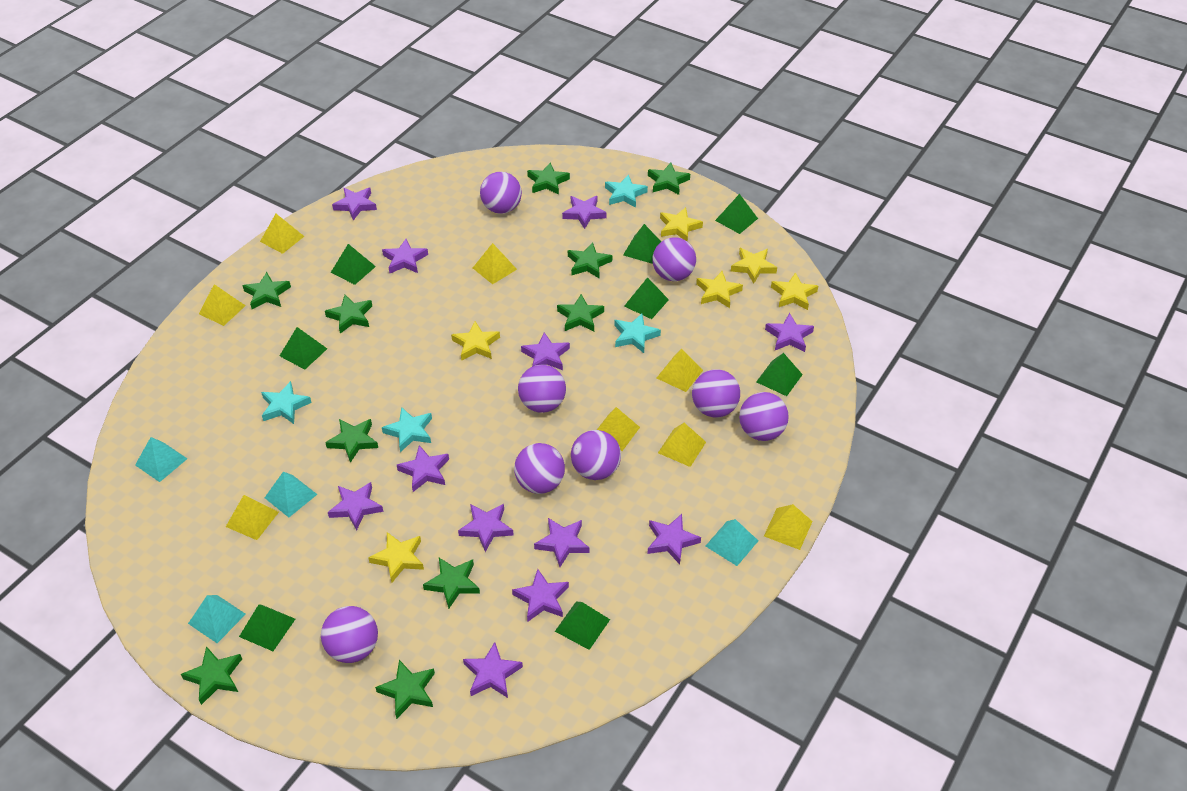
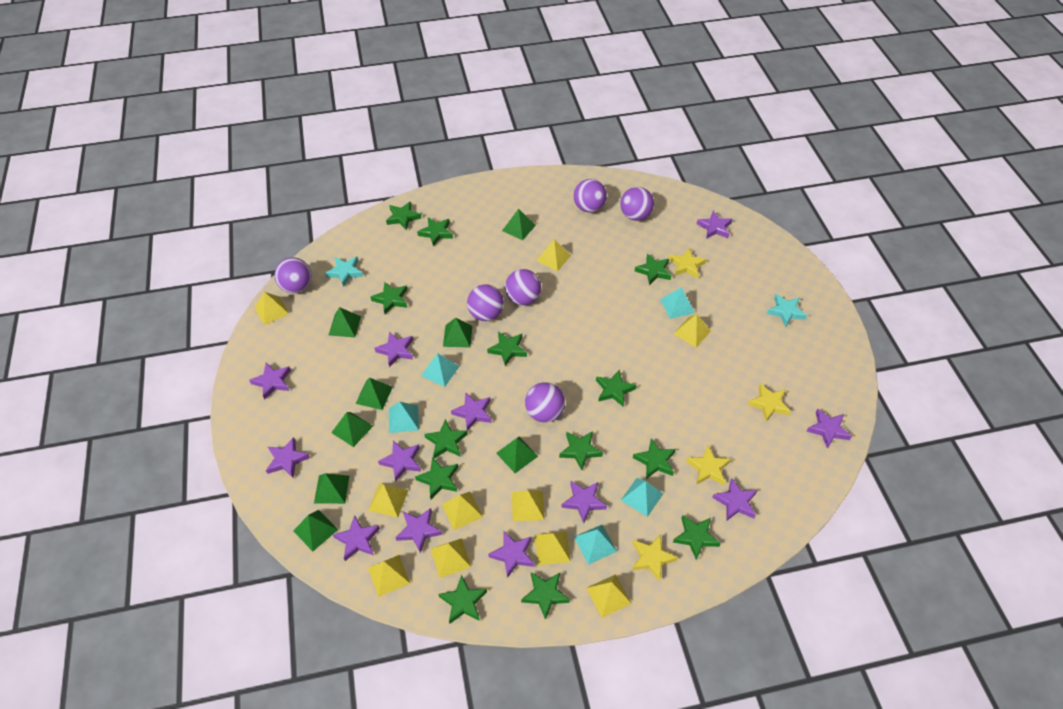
green star: 10 -> 13
purple ball: 8 -> 6
turquoise pyramid: 4 -> 5
turquoise star: 4 -> 2
yellow pyramid: 8 -> 10
yellow star: 6 -> 4

